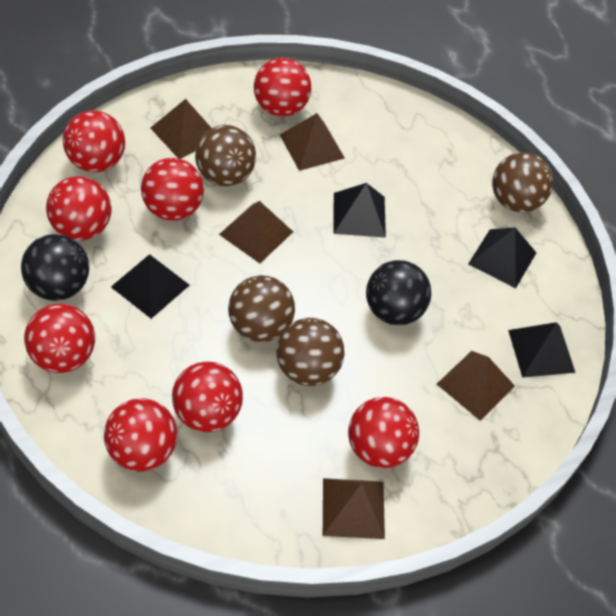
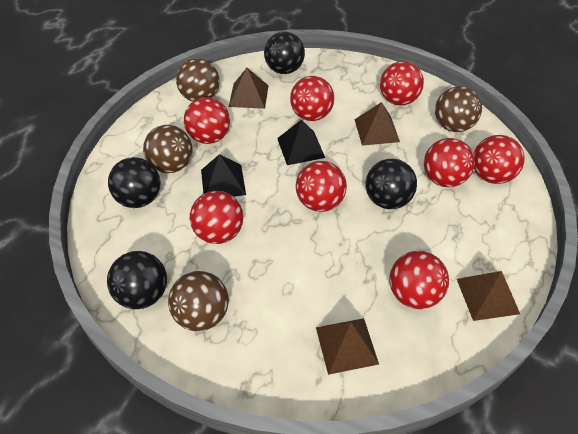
black ball: 2 -> 4
black pyramid: 4 -> 2
brown pyramid: 5 -> 4

